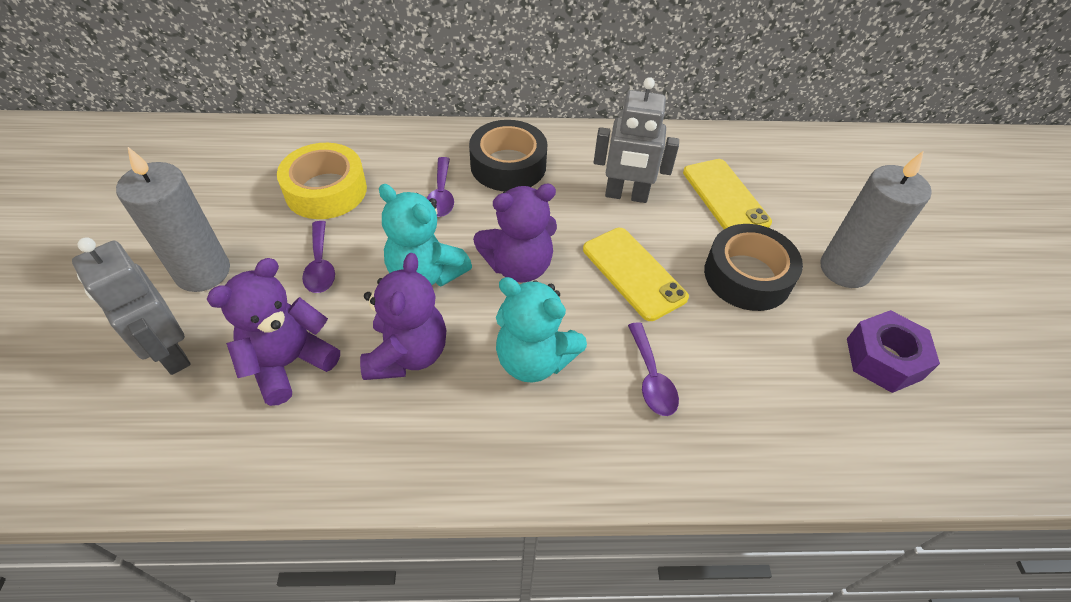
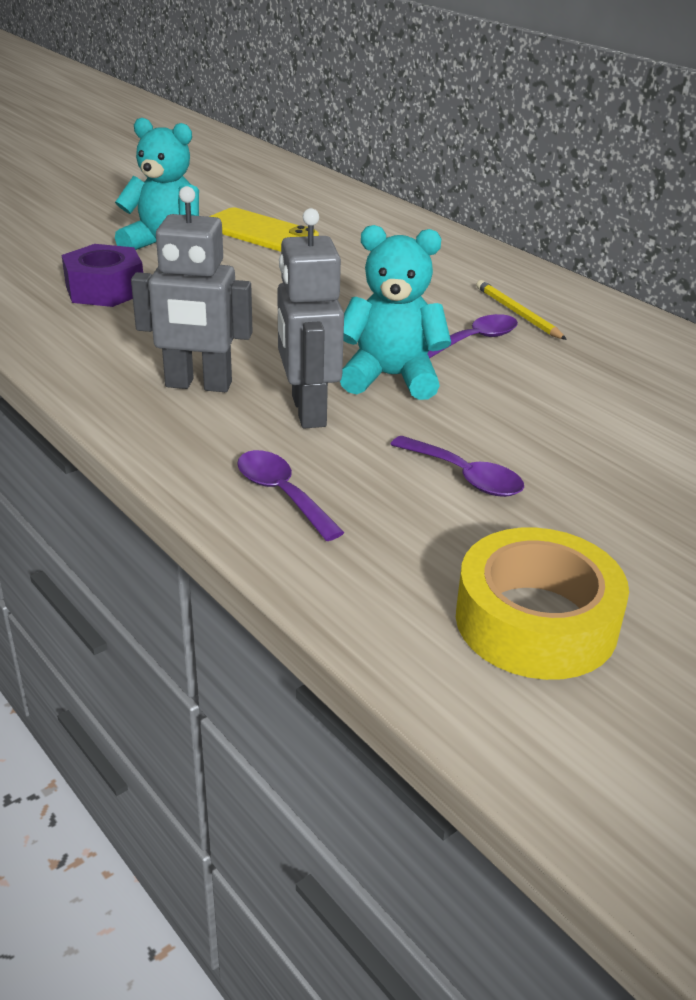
black tape: 2 -> 0
grey candle: 2 -> 0
purple teddy bear: 3 -> 0
yellow pencil: 0 -> 1
yellow phone: 2 -> 1

